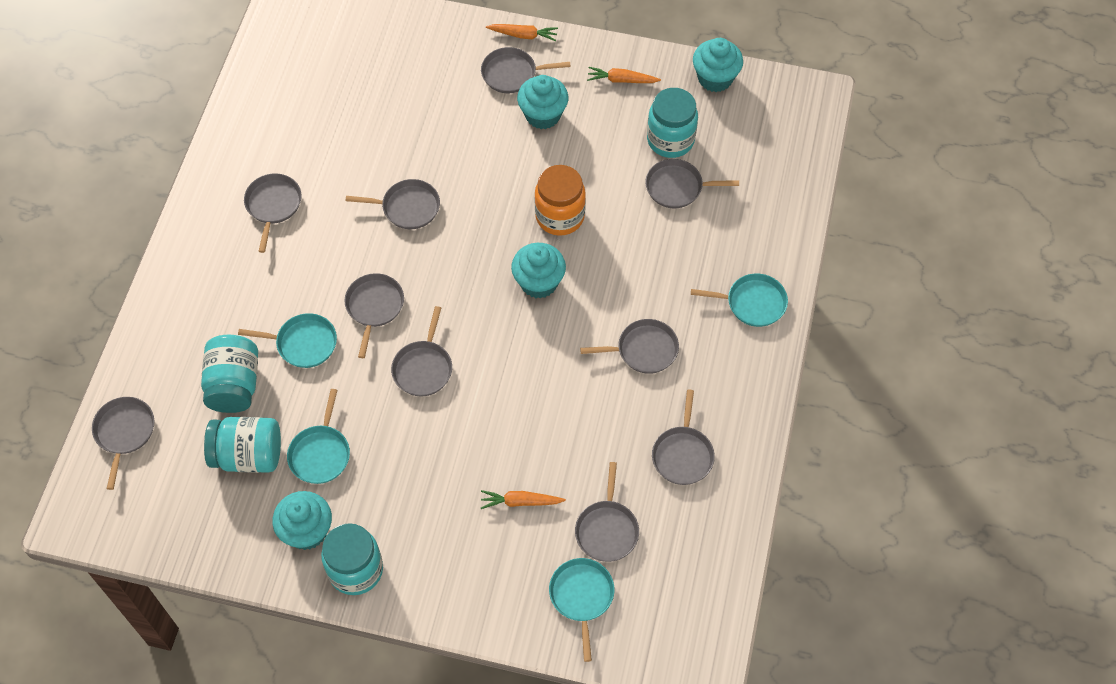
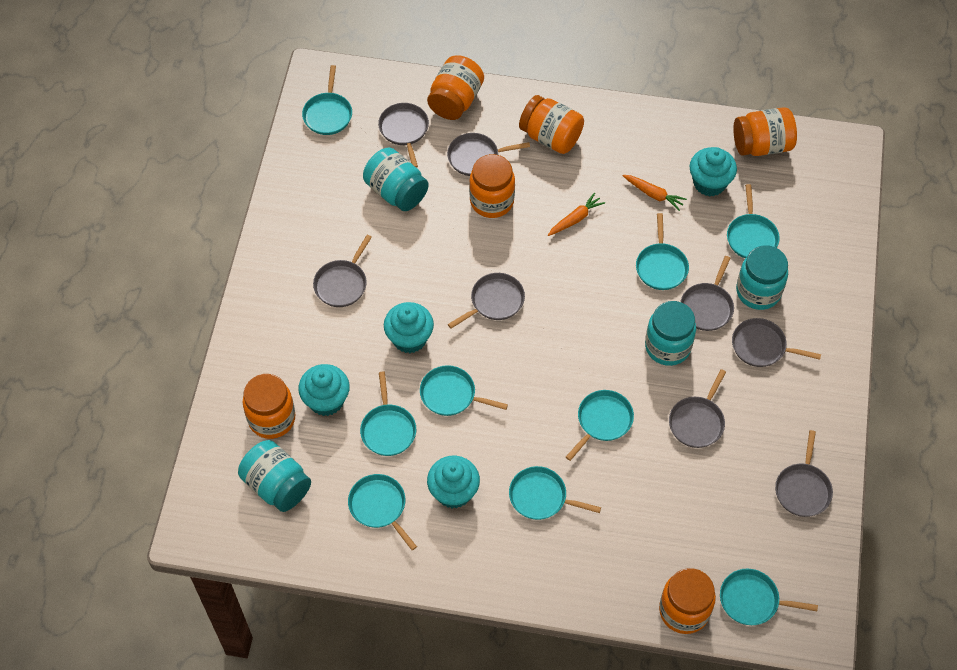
grey pan: 10 -> 8
orange carrot: 3 -> 2
orange jar: 1 -> 6
turquoise pan: 4 -> 9

